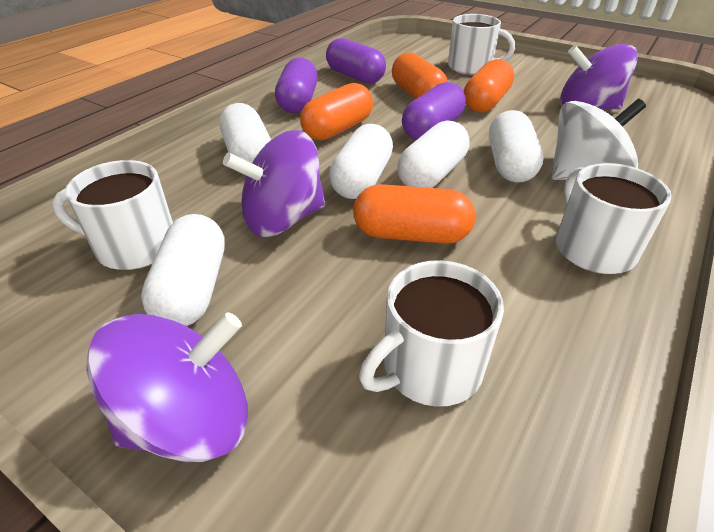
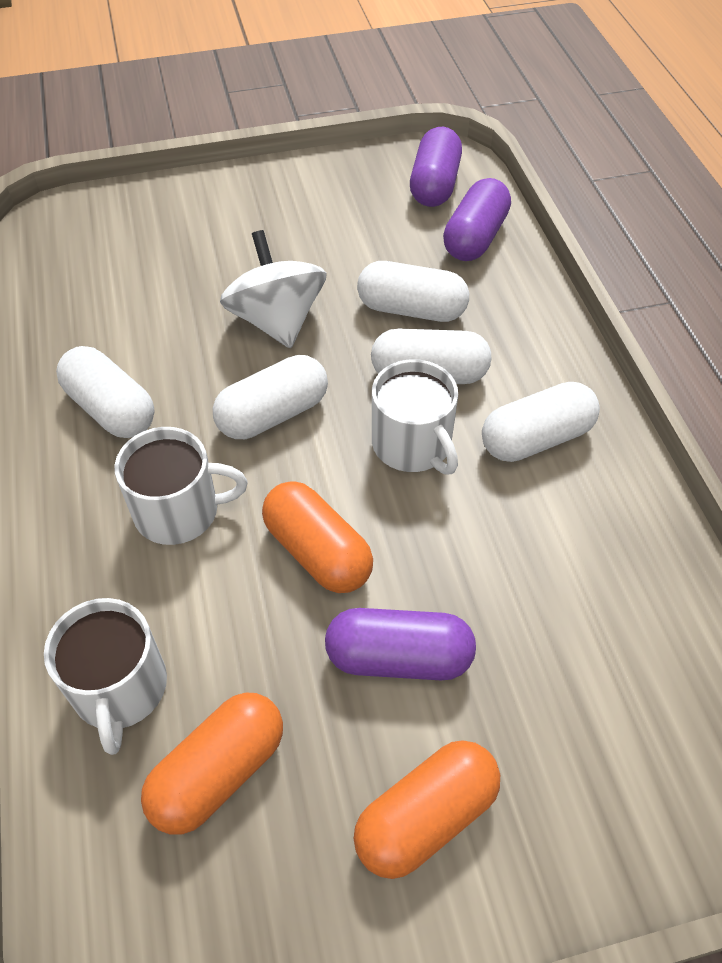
orange capsule: 4 -> 3
purple spinning top: 3 -> 0
white mug: 4 -> 3

